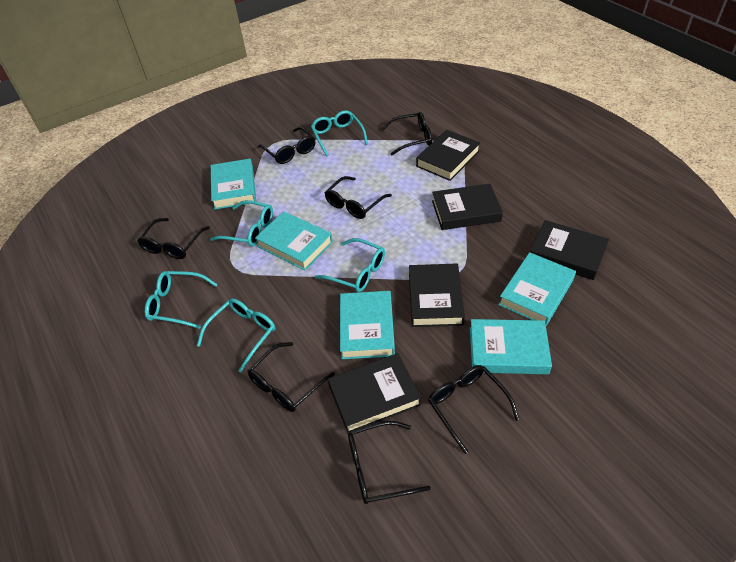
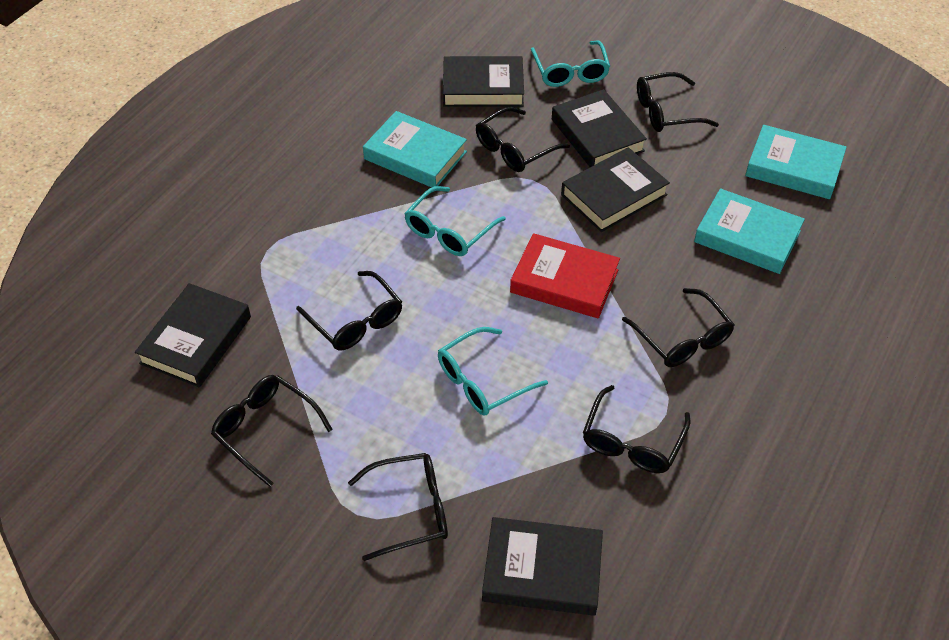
red book: 0 -> 1
turquoise book: 5 -> 3
turquoise glasses: 5 -> 3

